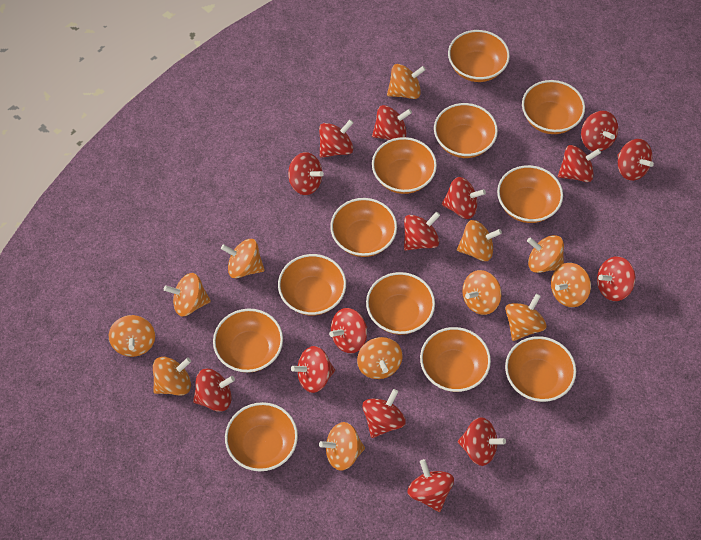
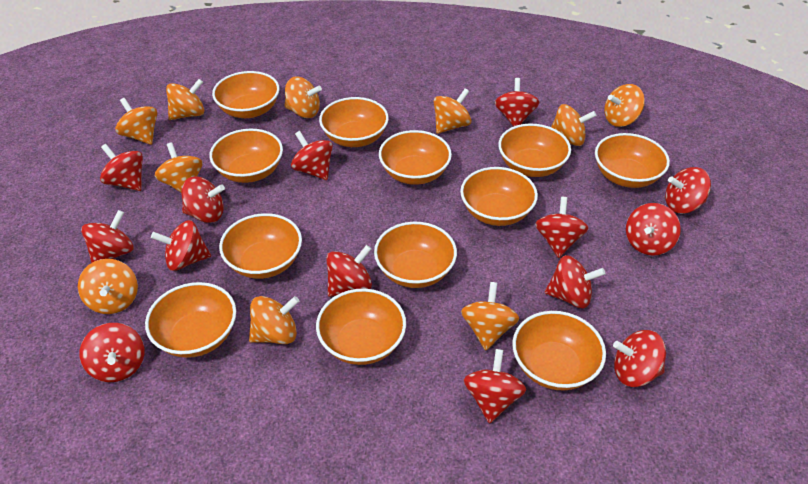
orange spinning top: 12 -> 10
red spinning top: 15 -> 14

